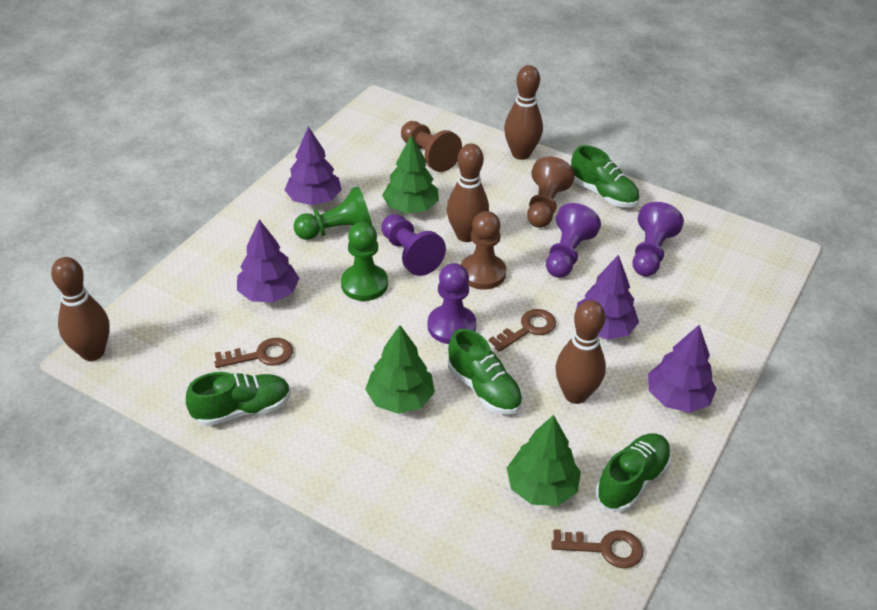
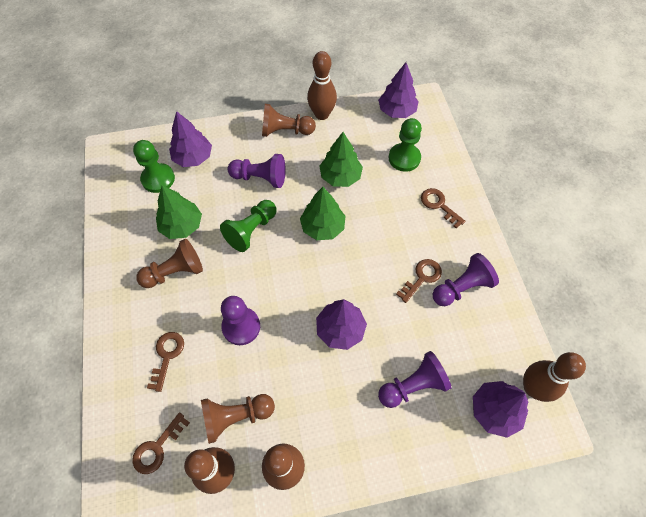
brown key: 3 -> 4
green pawn: 2 -> 3
green shoe: 4 -> 0

